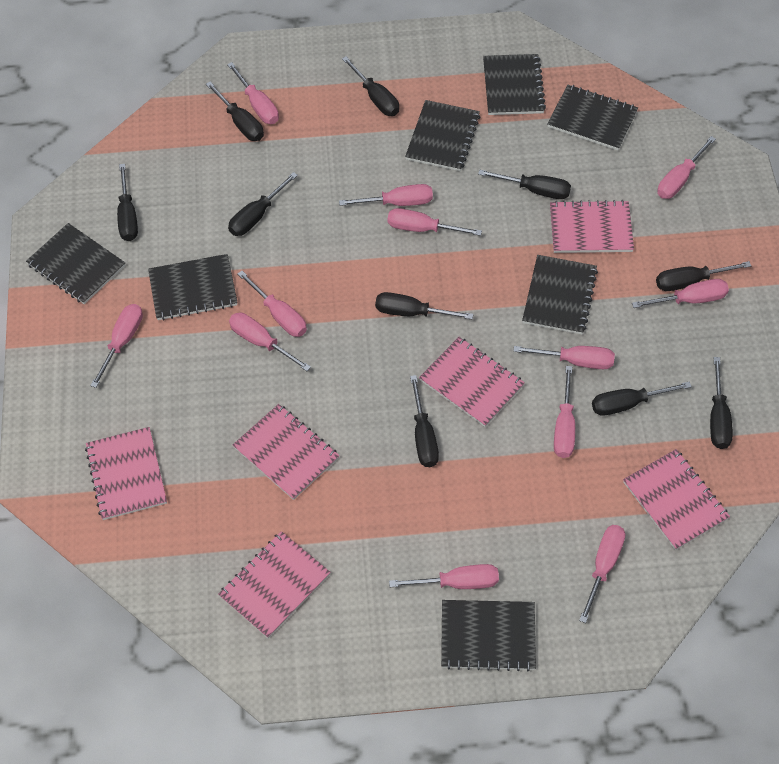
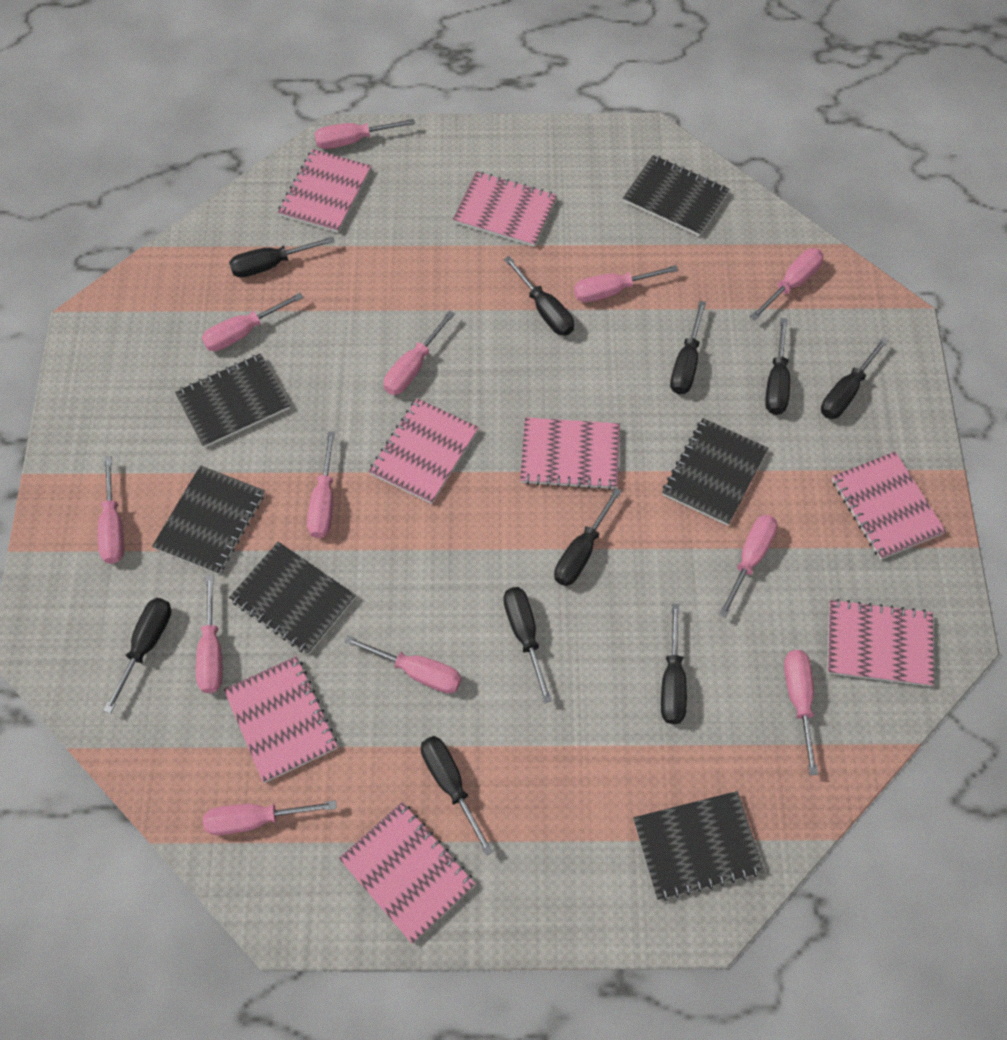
black notebook: 7 -> 6
pink notebook: 6 -> 8

